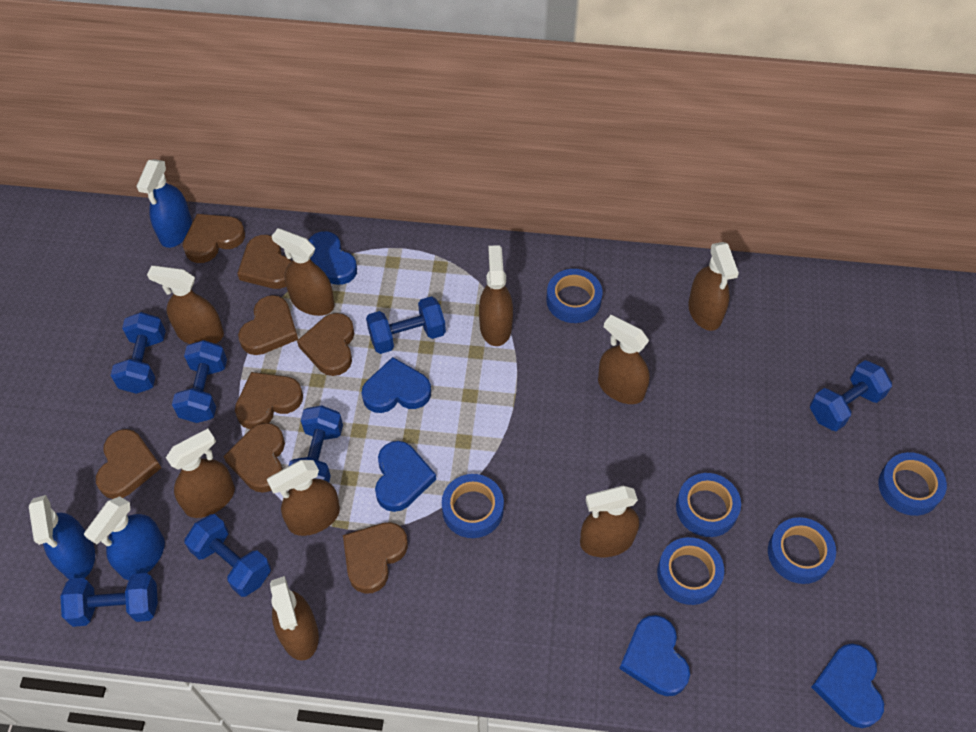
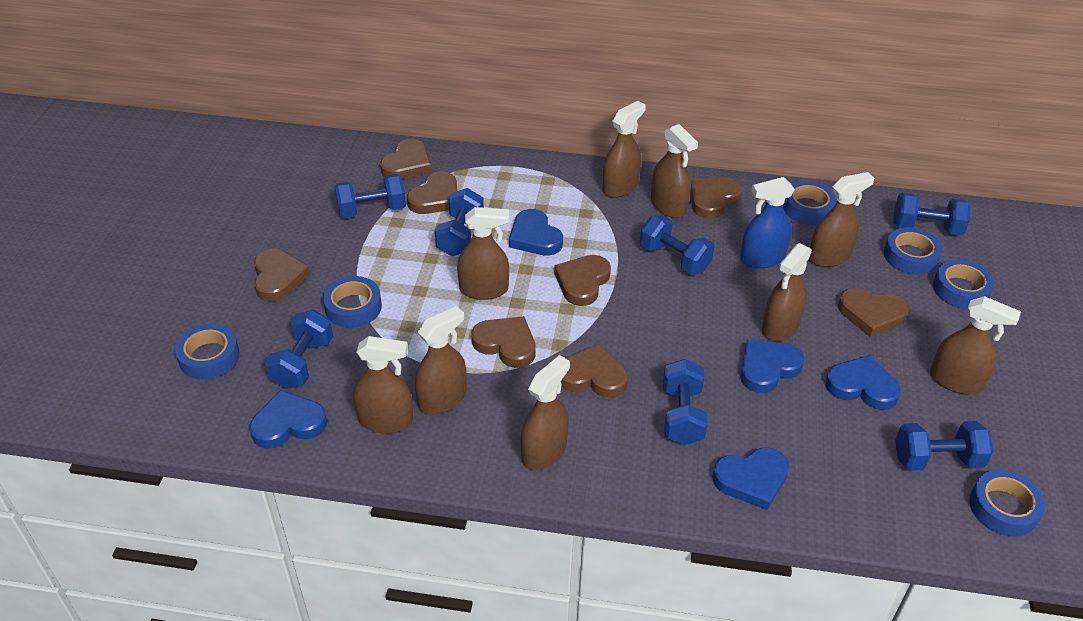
blue spray bottle: 3 -> 1

